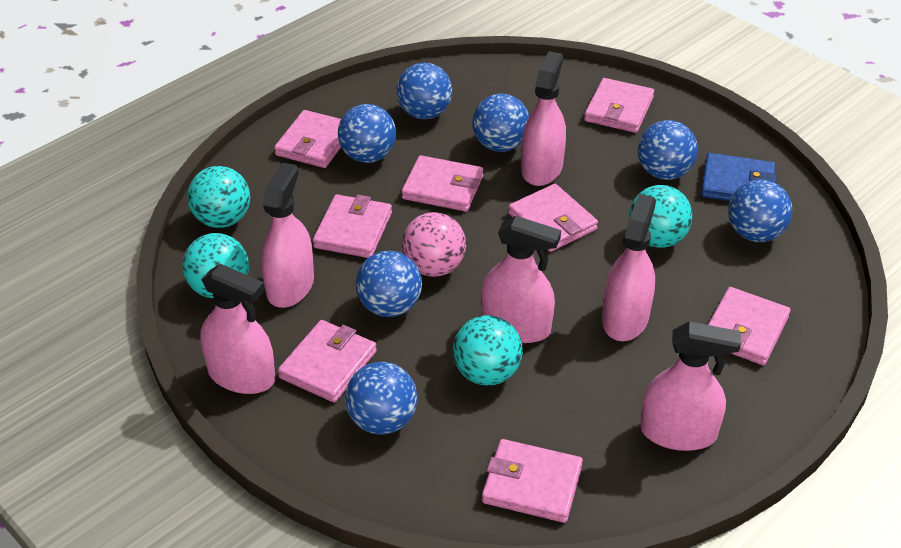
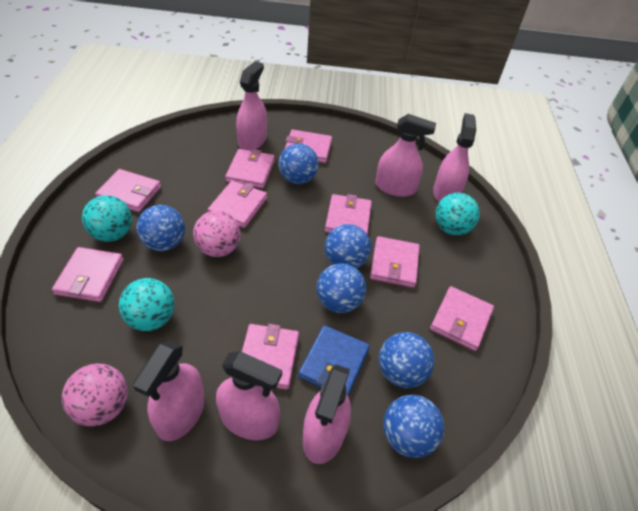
blue ball: 7 -> 6
pink ball: 1 -> 2
pink wallet: 8 -> 9
turquoise ball: 4 -> 3

